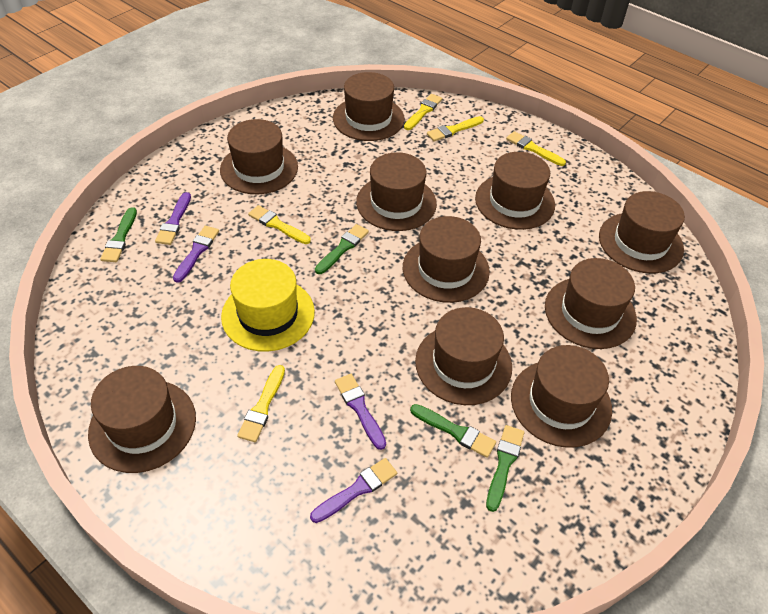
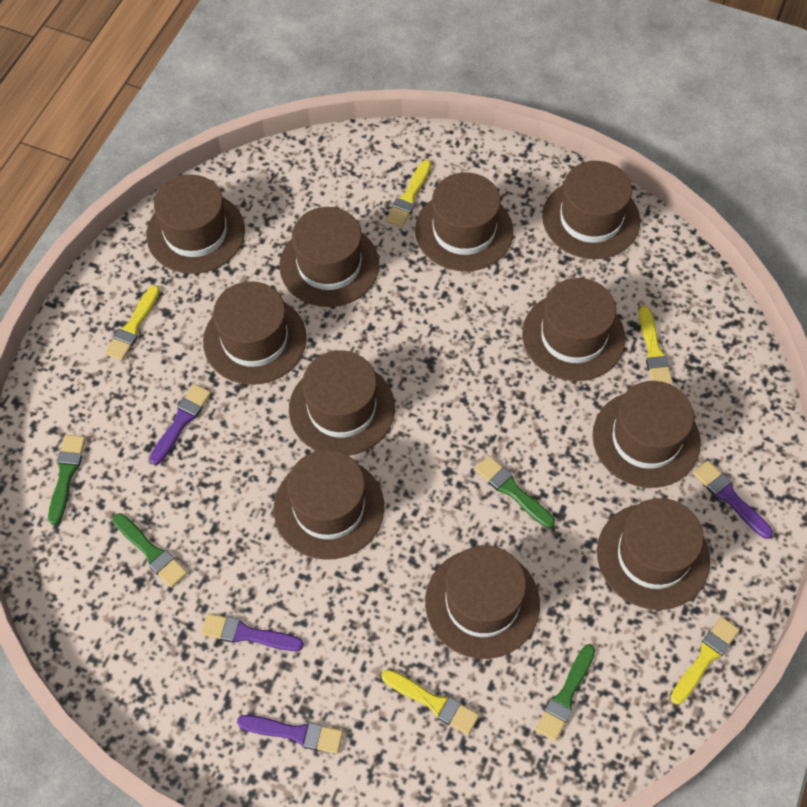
brown hat: 10 -> 11
yellow hat: 1 -> 0

